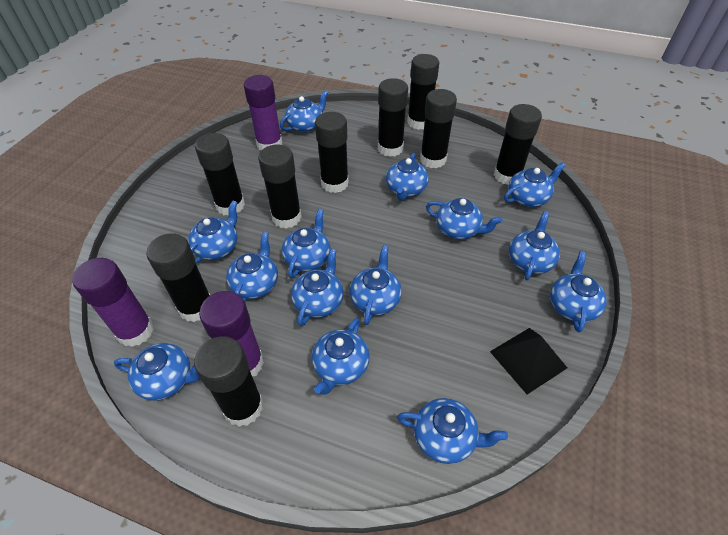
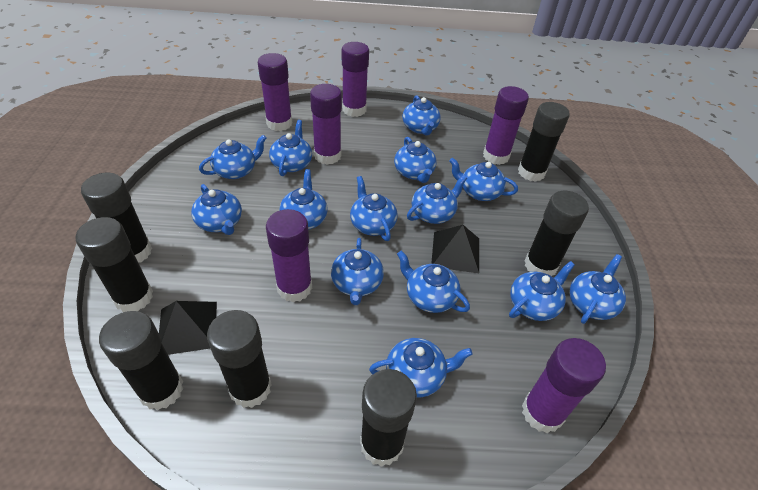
black glue stick: 9 -> 7
black pyramid: 1 -> 2
purple glue stick: 3 -> 6

